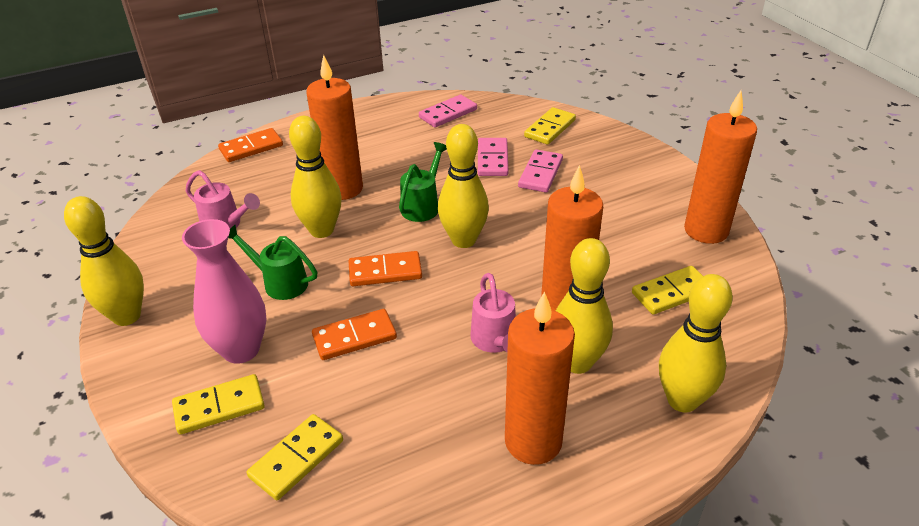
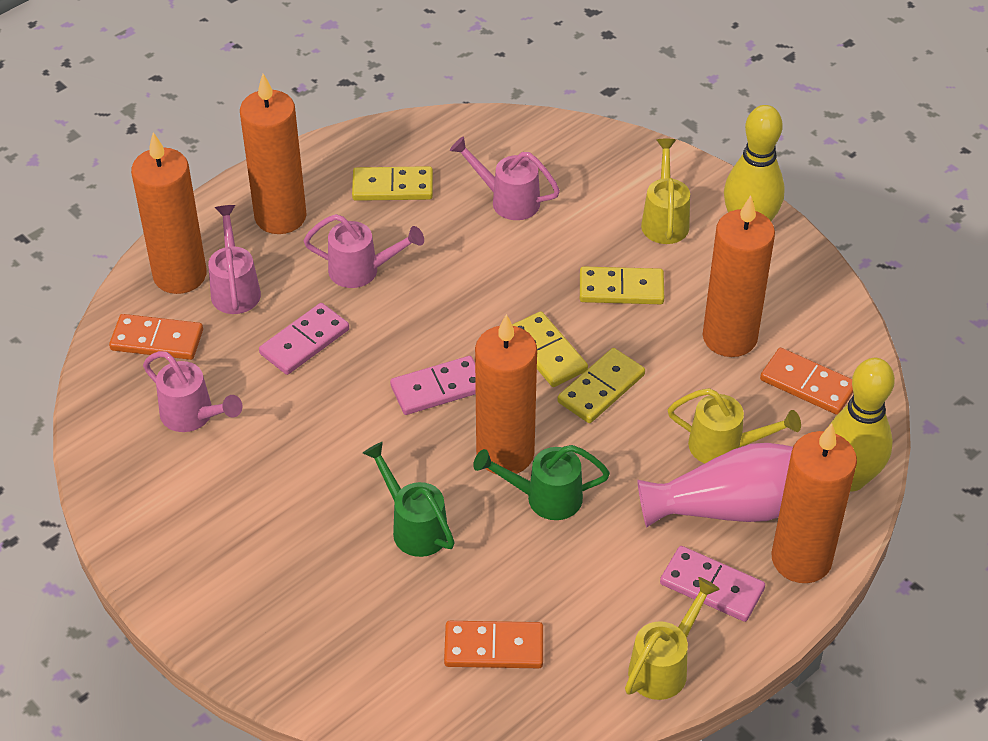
orange candle: 4 -> 5
pink watering can: 2 -> 4
yellow bowling pin: 5 -> 2
yellow watering can: 0 -> 3

